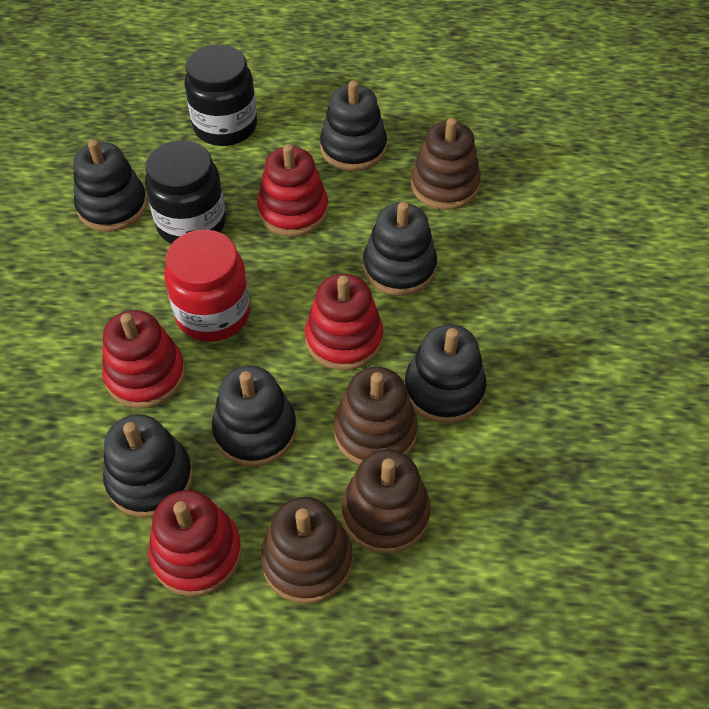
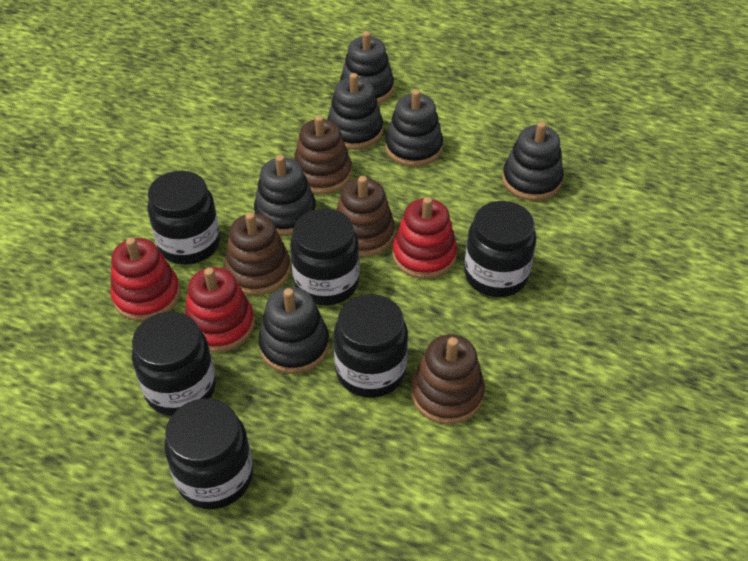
black jar: 2 -> 6
red jar: 1 -> 0
red stacking toy: 4 -> 3

